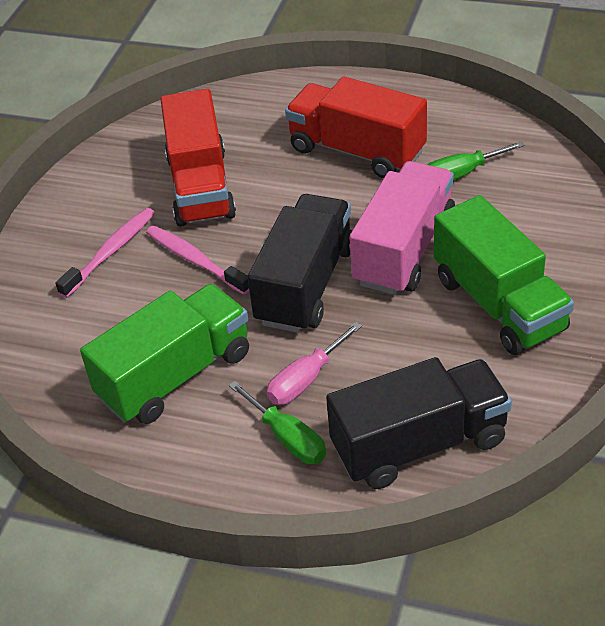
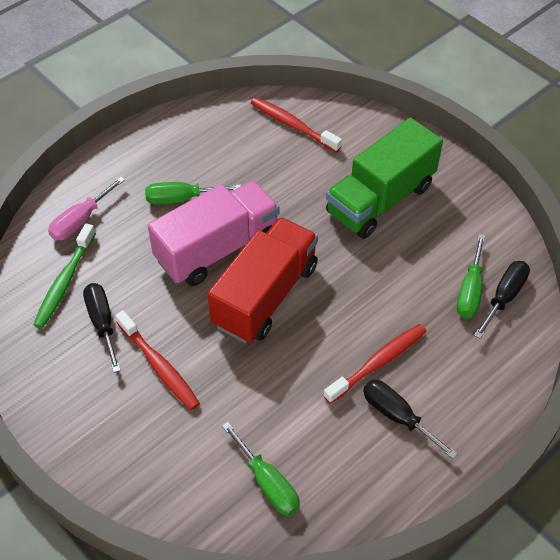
black screwdriver: 0 -> 3
black truck: 2 -> 0
green screwdriver: 2 -> 3
green toothbrush: 0 -> 1
green truck: 2 -> 1
pink toothbrush: 2 -> 0
red toothbrush: 0 -> 3
red truck: 2 -> 1

